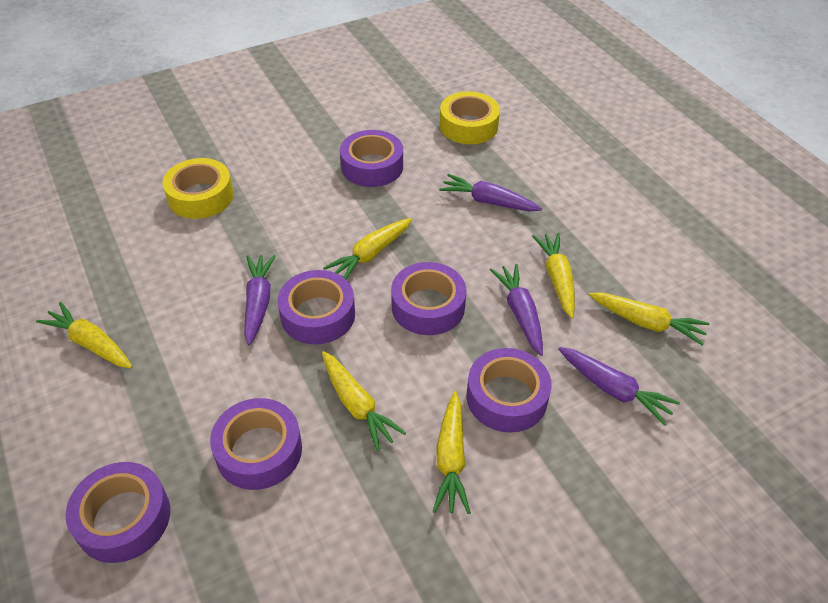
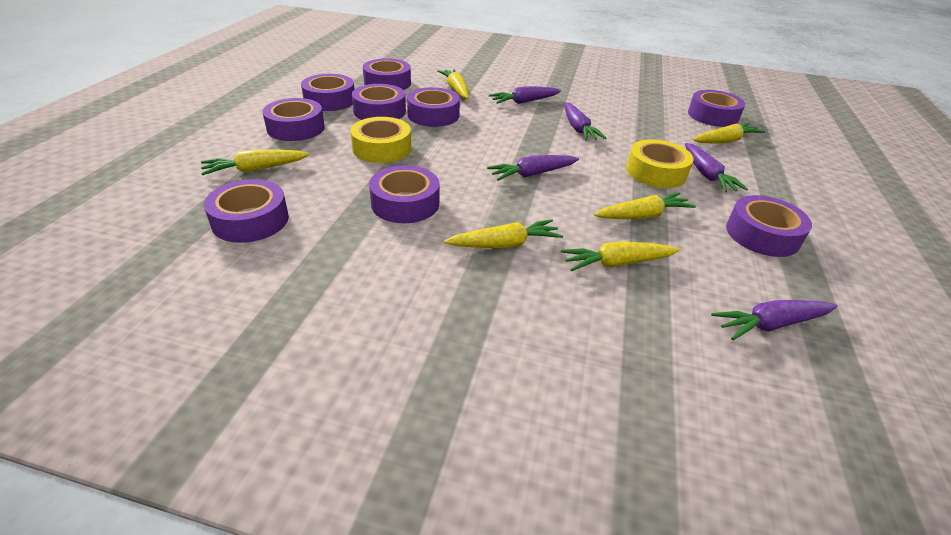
purple carrot: 4 -> 5
purple tape: 6 -> 9

